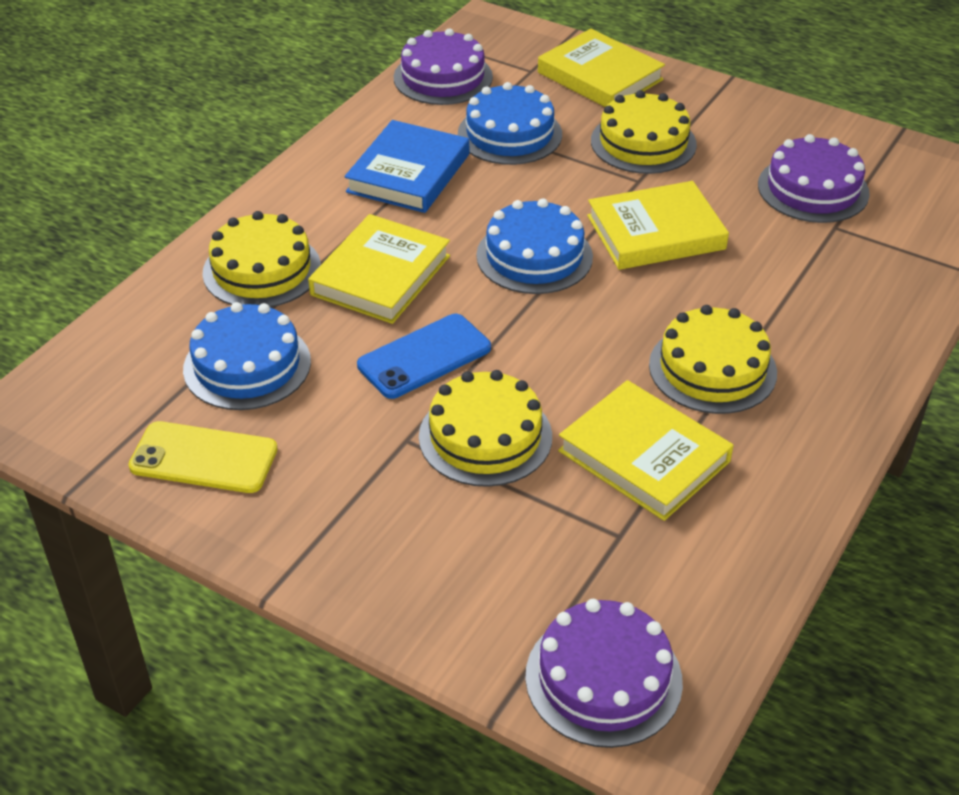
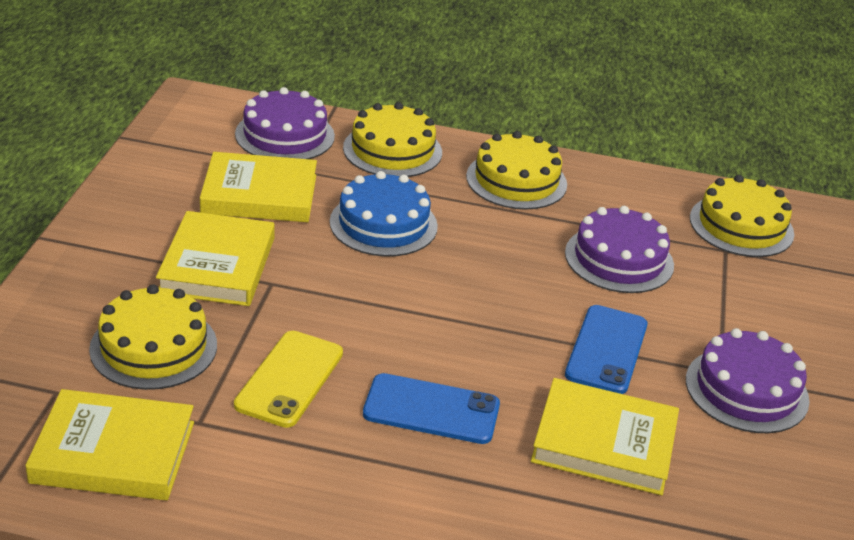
blue book: 1 -> 0
blue cake: 3 -> 1
blue phone: 1 -> 2

